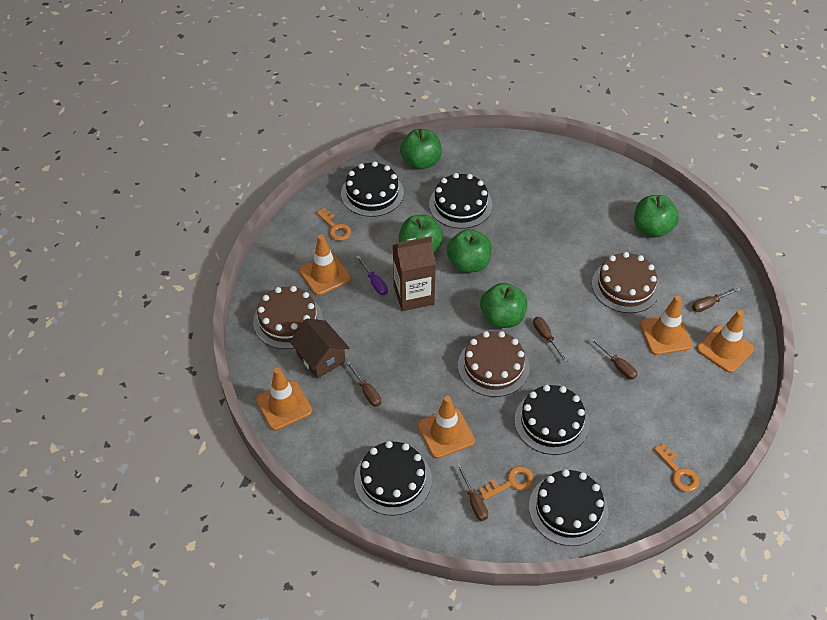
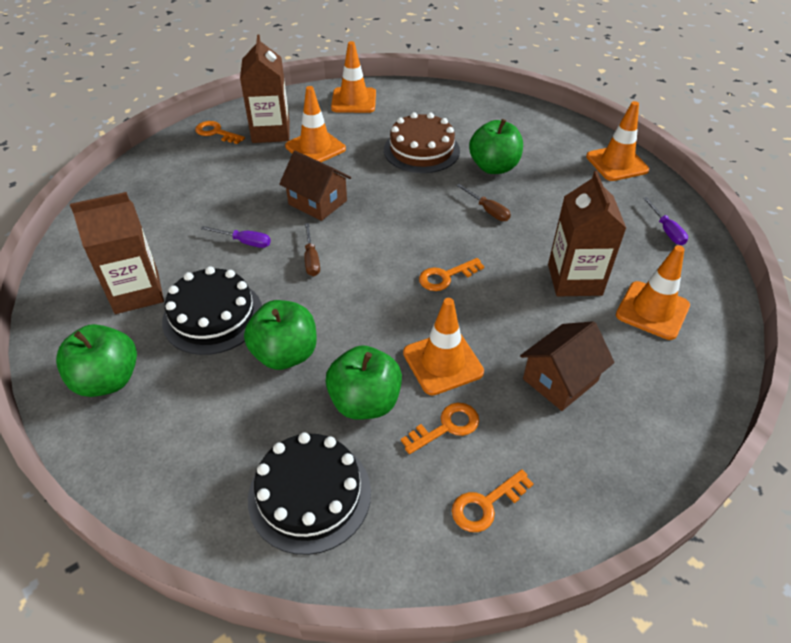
black cake: 5 -> 2
brown cake: 3 -> 1
brown carton: 1 -> 3
brown house: 1 -> 2
brown screwdriver: 5 -> 2
green apple: 5 -> 4
orange key: 3 -> 4
purple screwdriver: 1 -> 2

